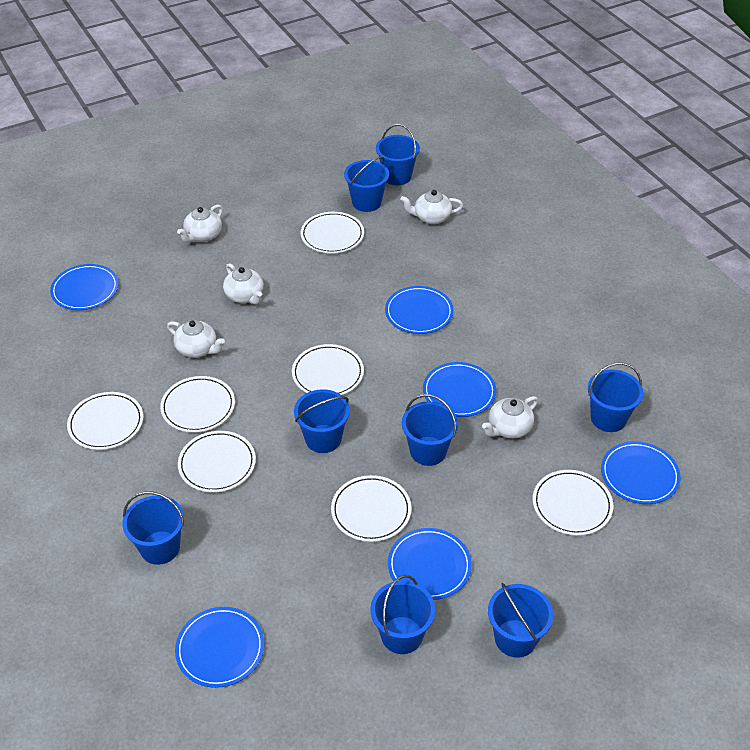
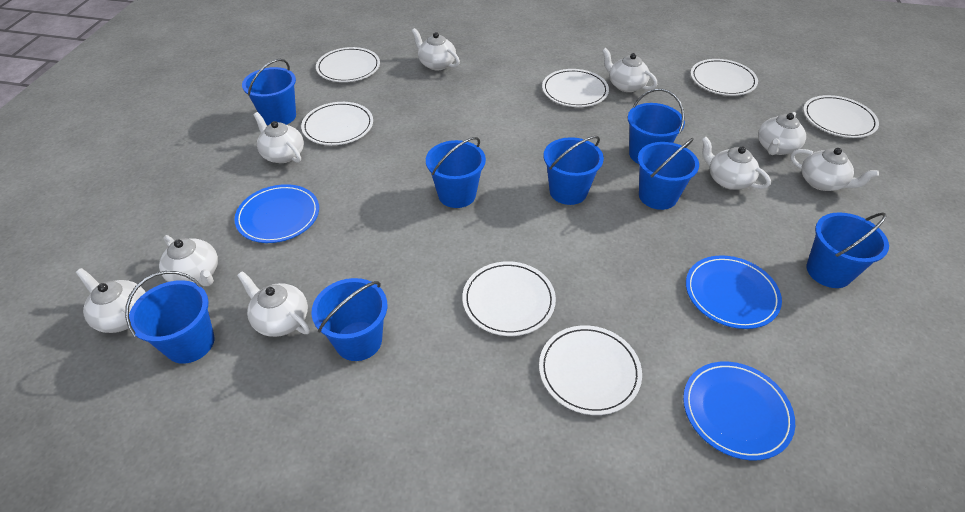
blue plate: 6 -> 3
white teapot: 5 -> 9

